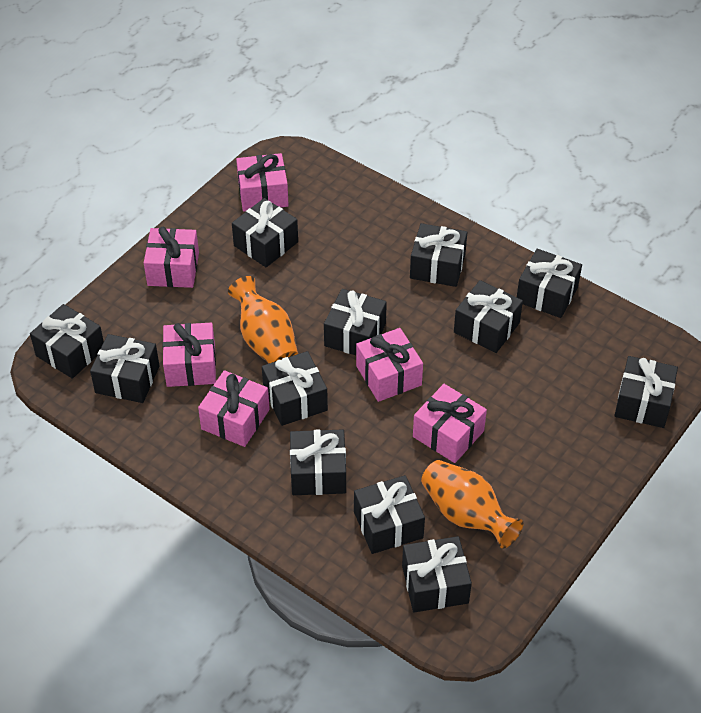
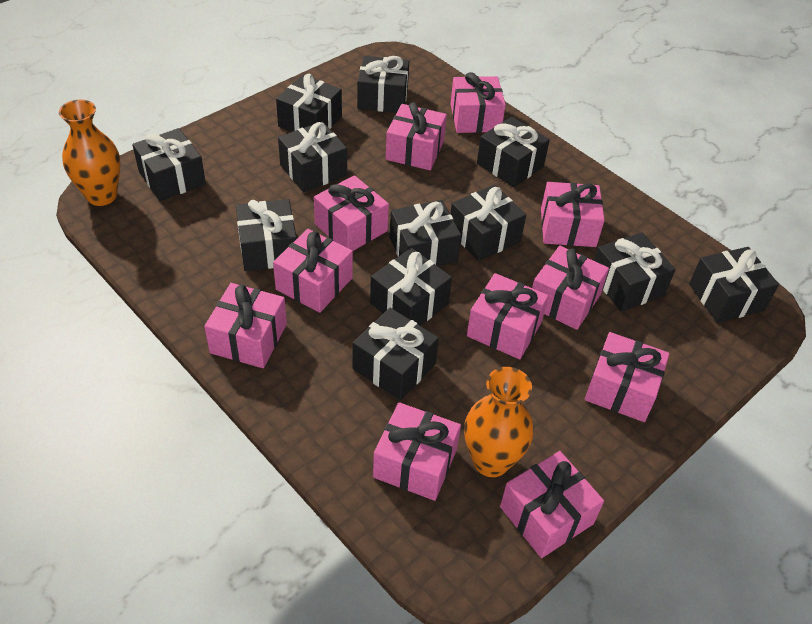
pink gift: 6 -> 11

